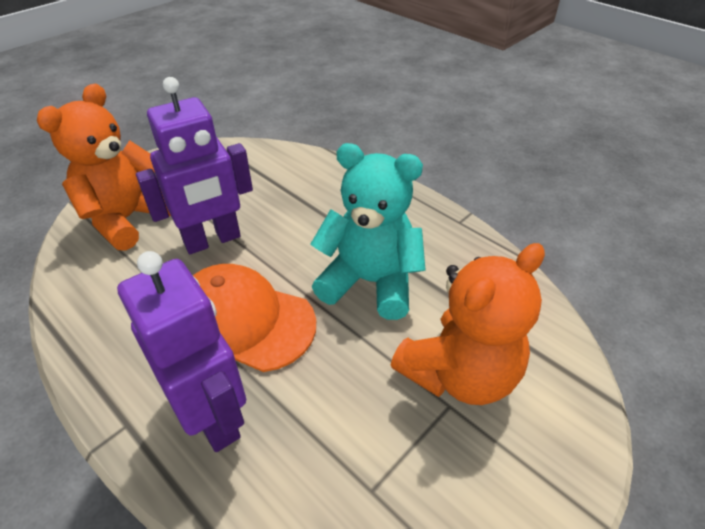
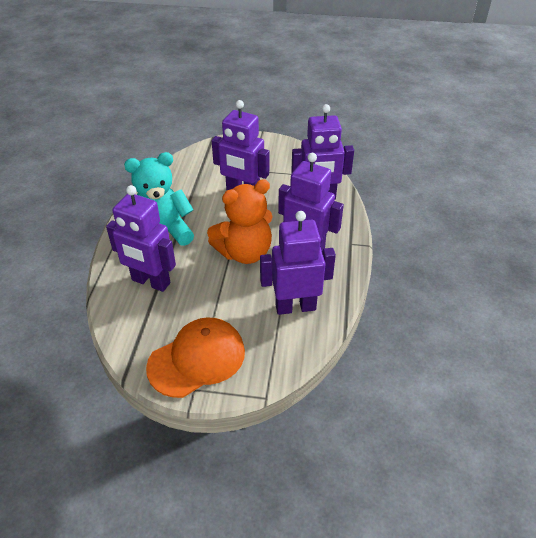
orange teddy bear: 2 -> 1
purple robot: 2 -> 5

